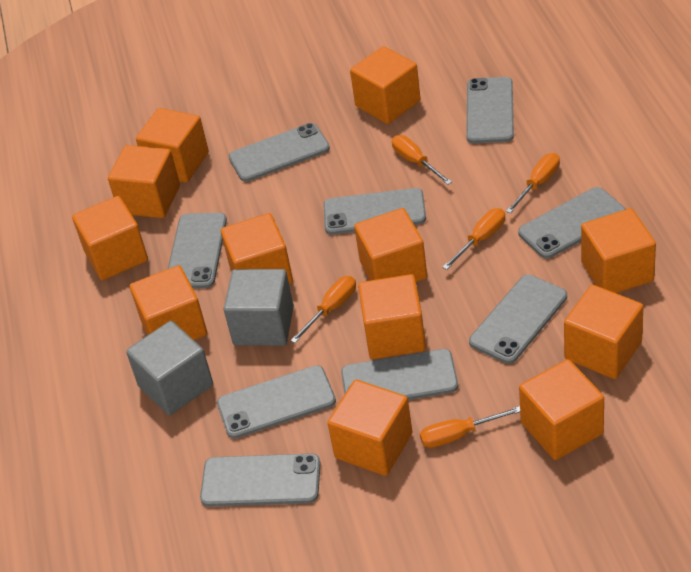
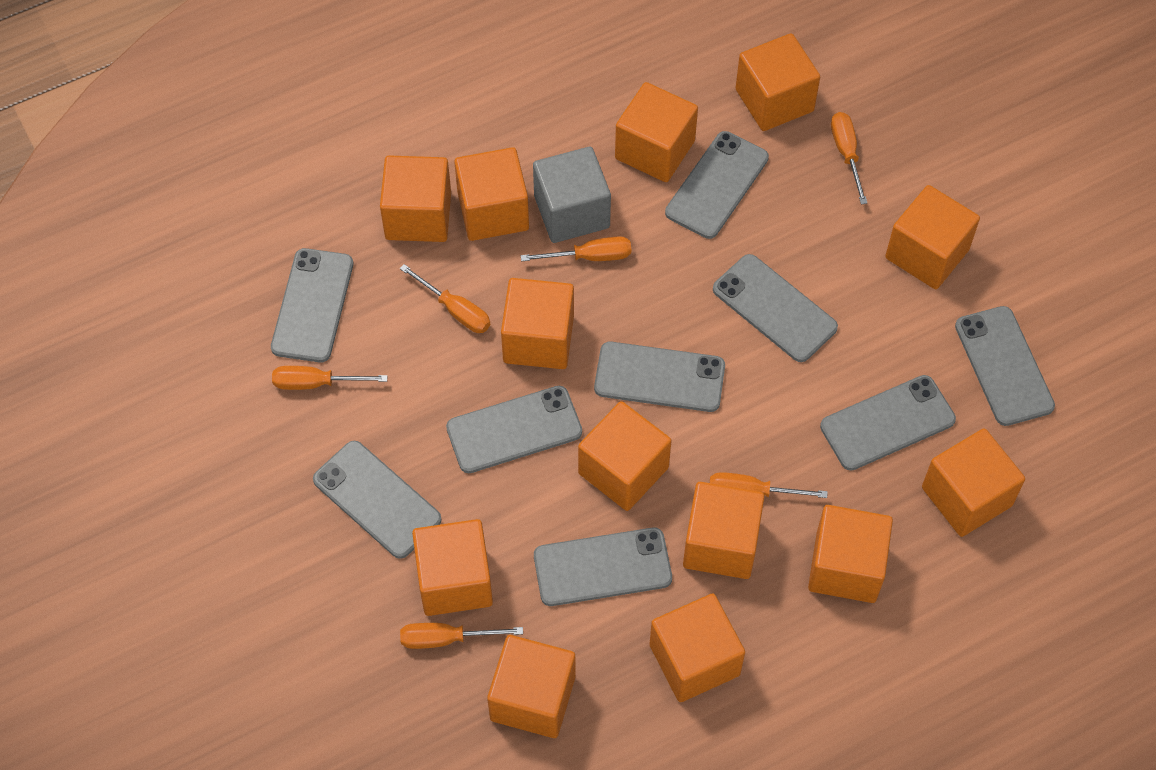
grey cube: 2 -> 1
orange cube: 12 -> 13
orange screwdriver: 5 -> 6

